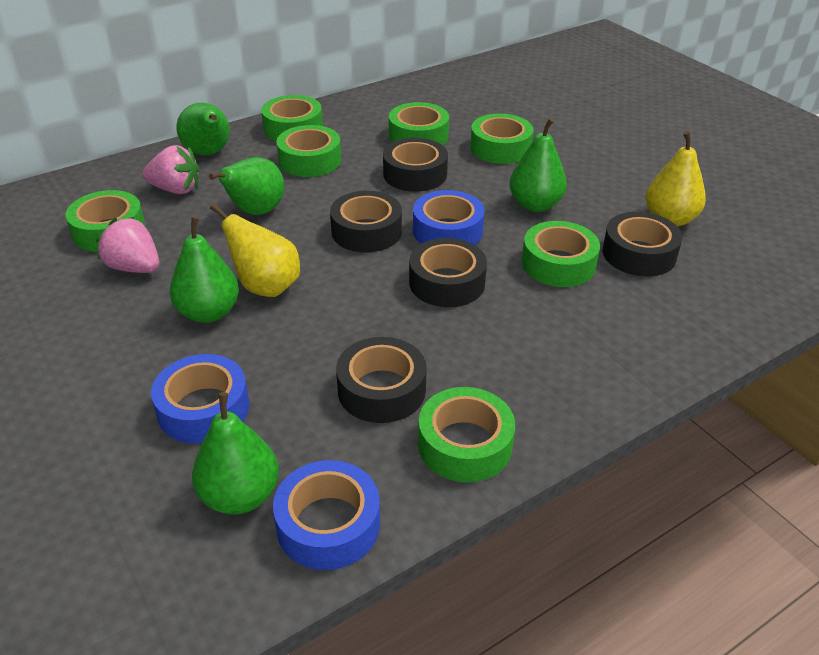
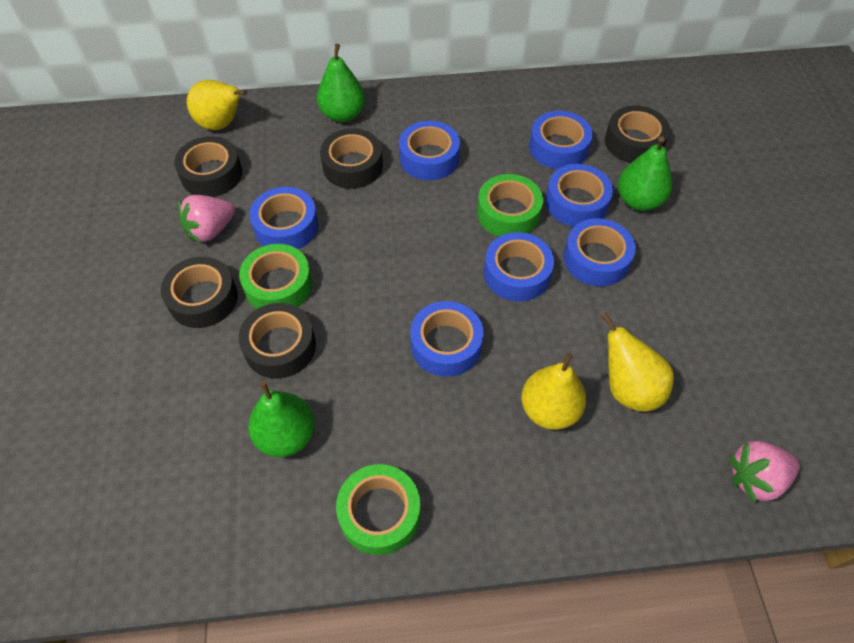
blue tape: 3 -> 7
green pear: 5 -> 3
green tape: 7 -> 3
yellow pear: 2 -> 3

